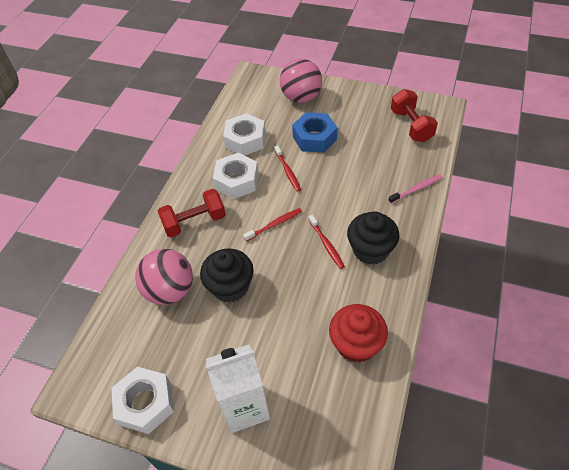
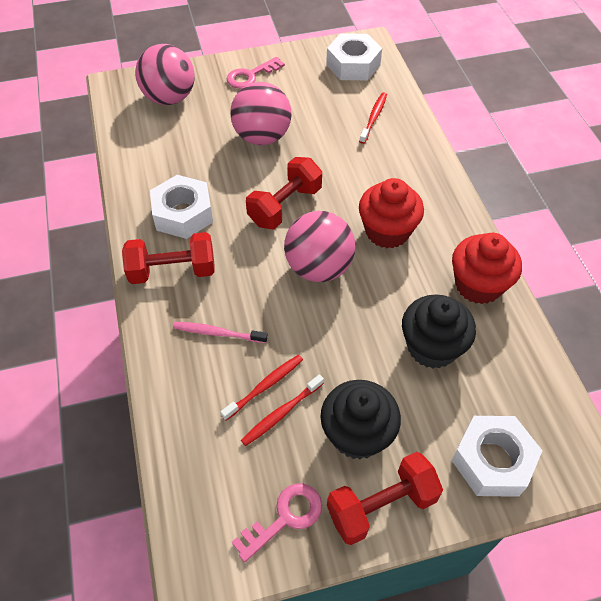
blue nut: 1 -> 0
pink ball: 2 -> 3
pink key: 0 -> 2
red cupcake: 1 -> 2
red dumbbell: 2 -> 3
white carton: 1 -> 0

